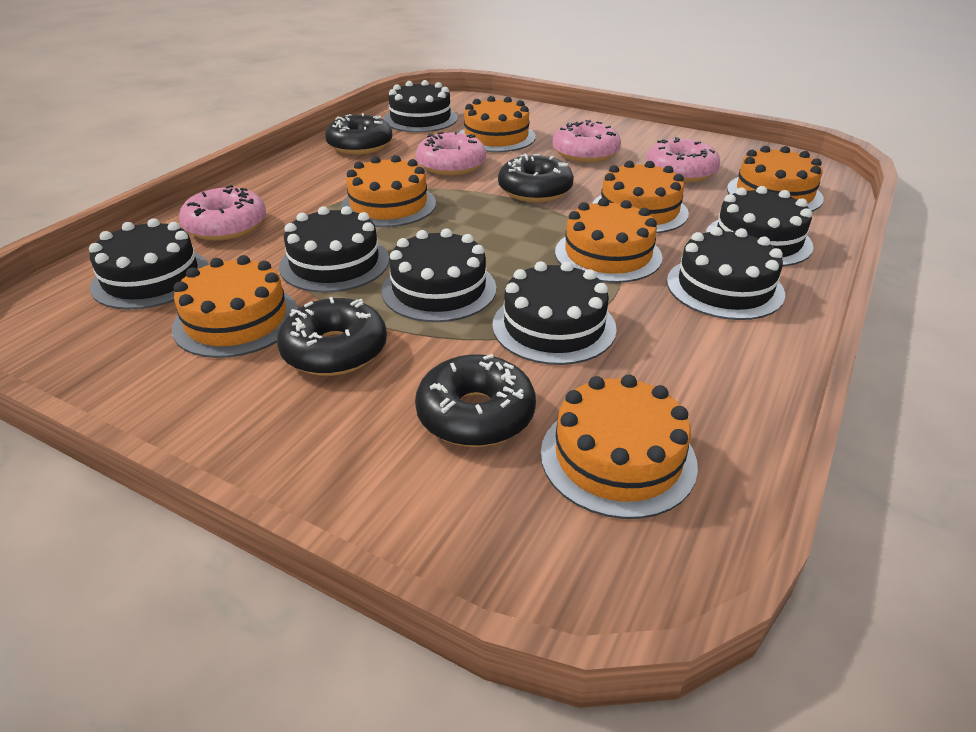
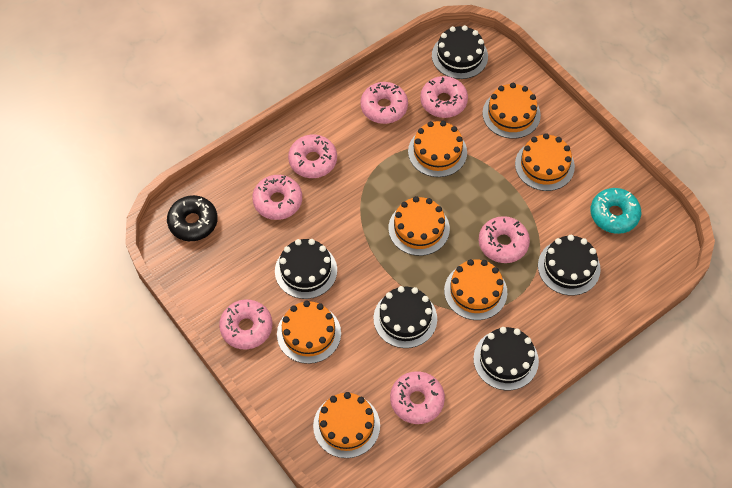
black cake: 7 -> 5
black donut: 4 -> 1
pink donut: 4 -> 7
turquoise donut: 0 -> 1

